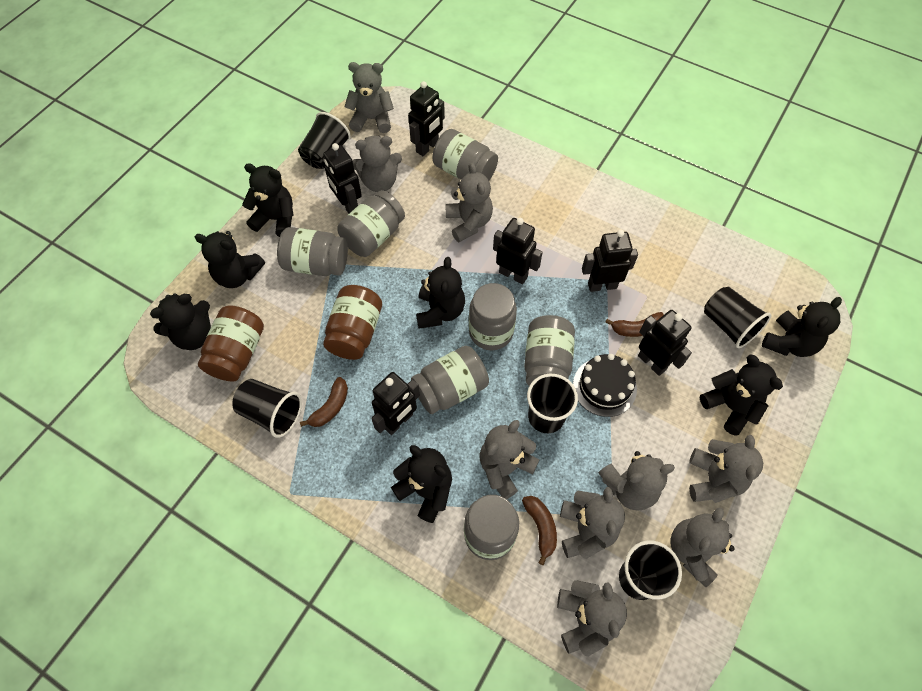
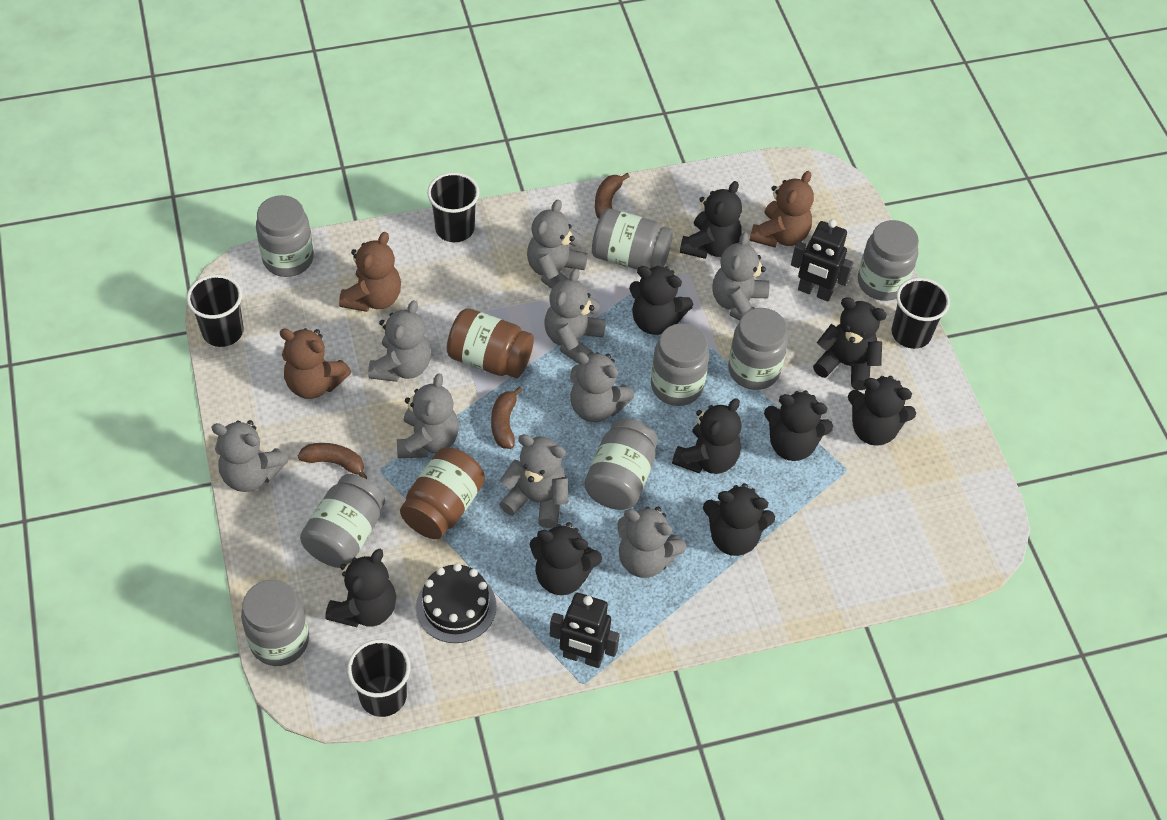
black cup: 5 -> 4
black robot: 6 -> 2
black teddy bear: 7 -> 9
brown teddy bear: 0 -> 3
grey jar: 7 -> 8

